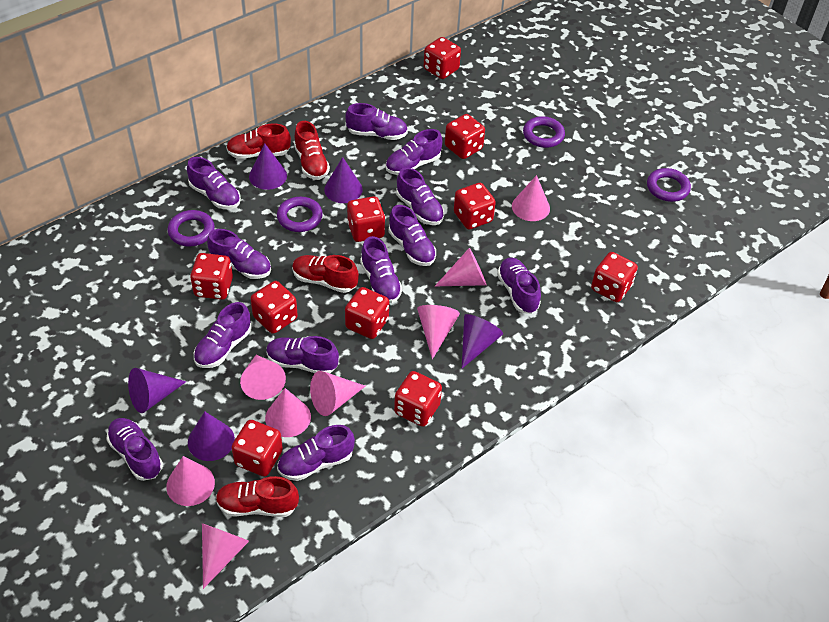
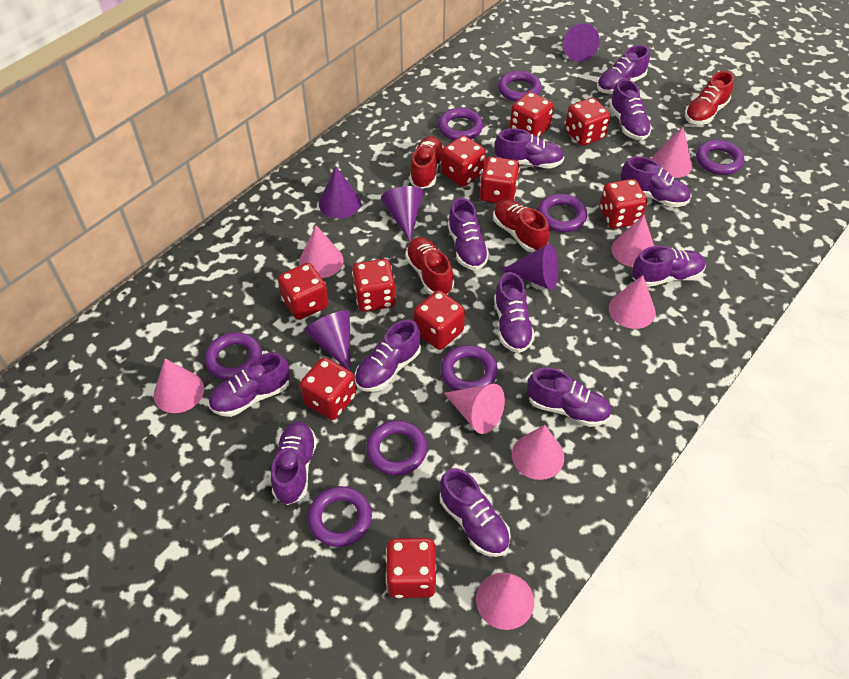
purple ring: 4 -> 8

